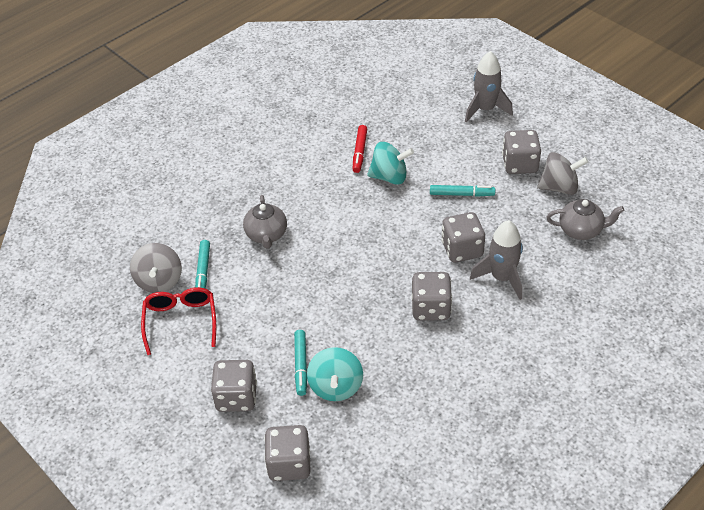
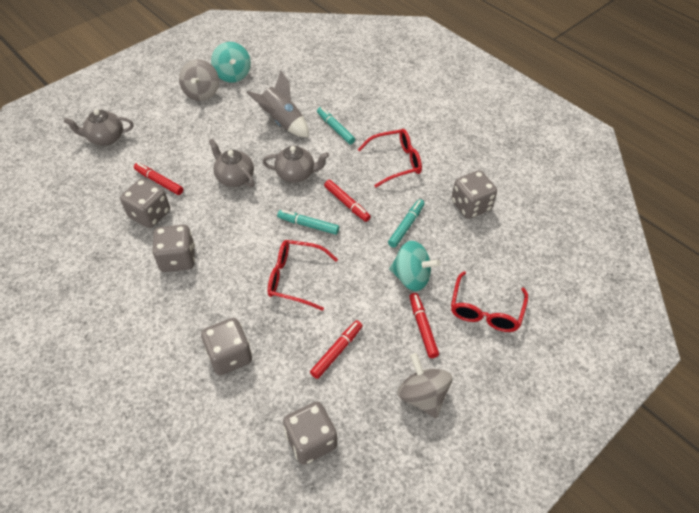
grey rocket: 2 -> 1
grey teapot: 2 -> 3
red glasses: 1 -> 3
red marker: 1 -> 4

